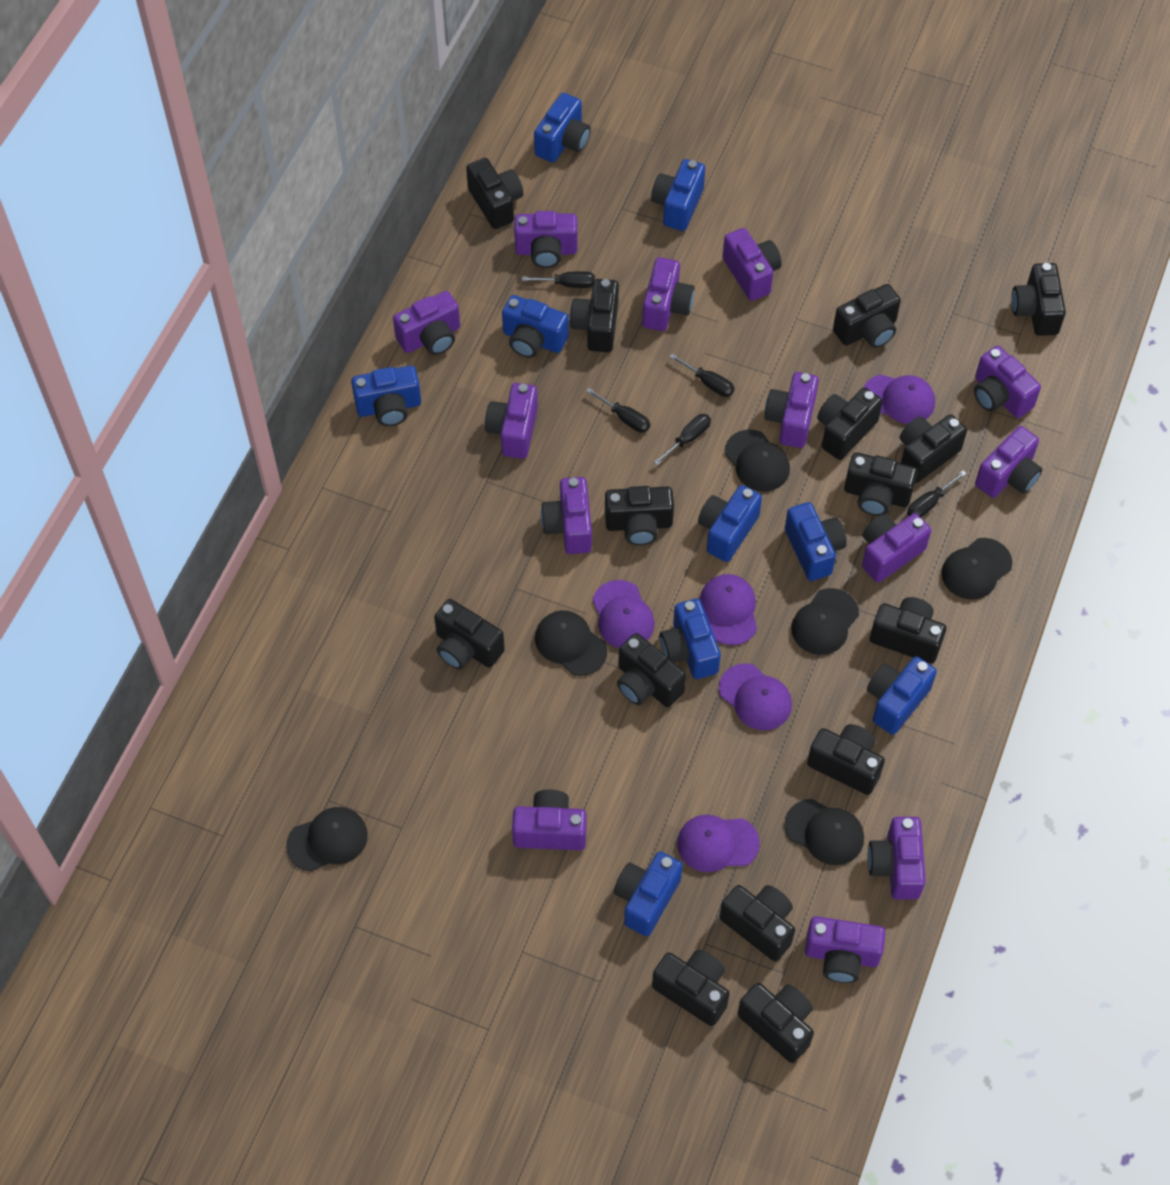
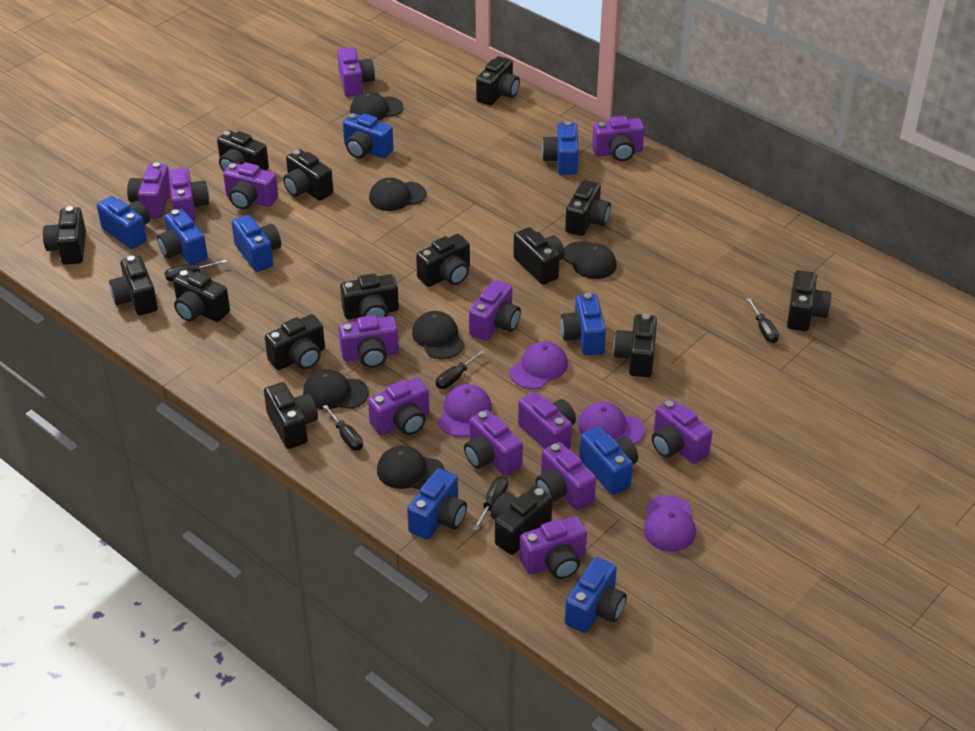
purple cap: 5 -> 4

